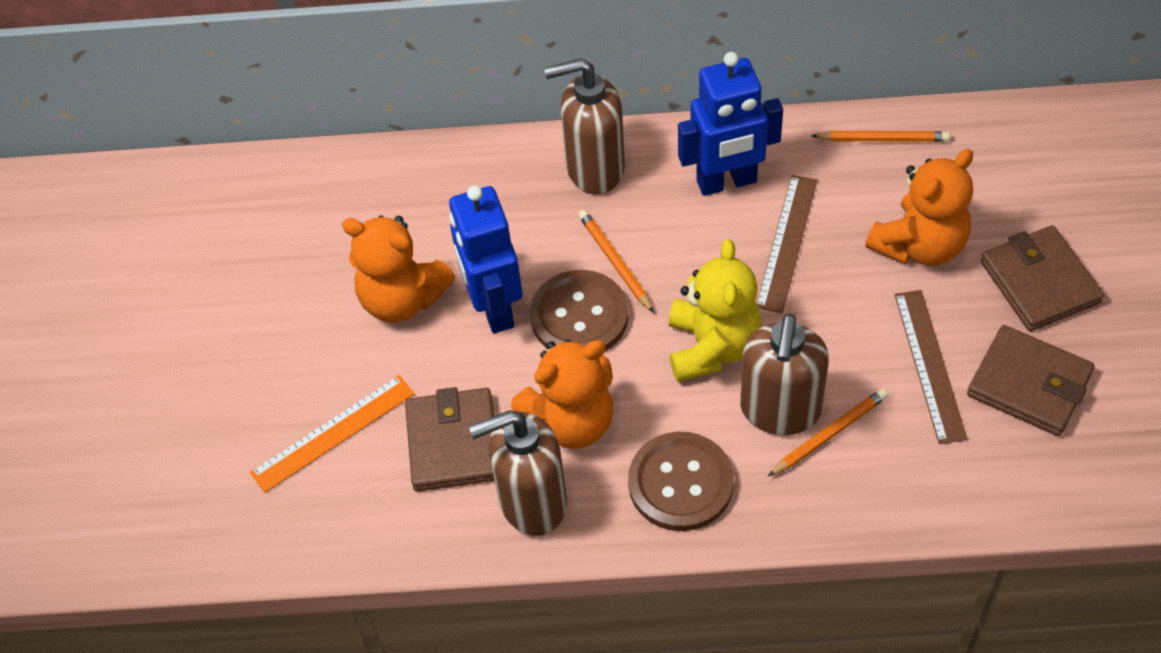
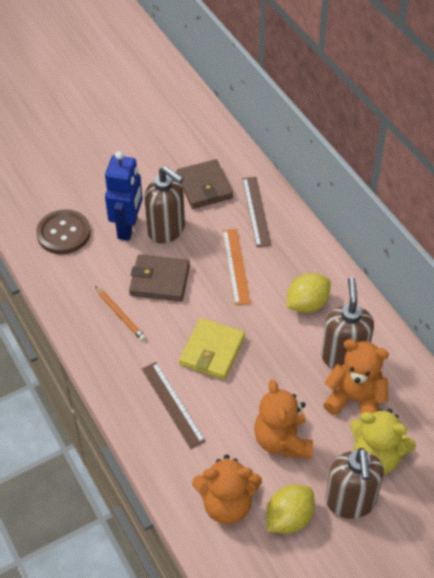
blue robot: 2 -> 1
brown button: 2 -> 1
brown wallet: 3 -> 2
orange pencil: 3 -> 1
yellow lemon: 0 -> 2
yellow wallet: 0 -> 1

